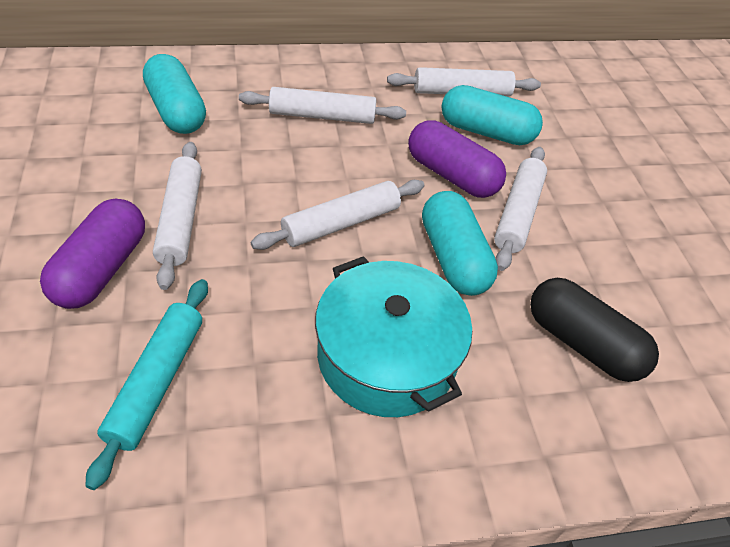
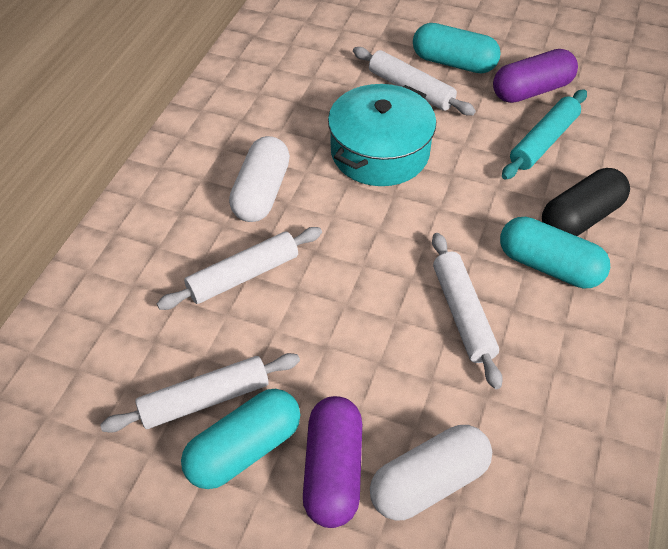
white capsule: 0 -> 2
white rolling pin: 5 -> 4

